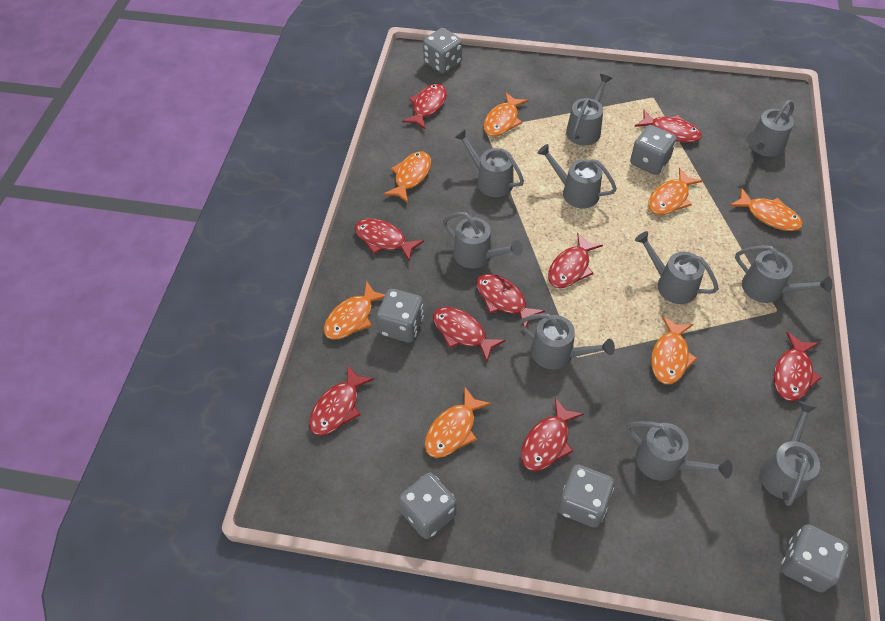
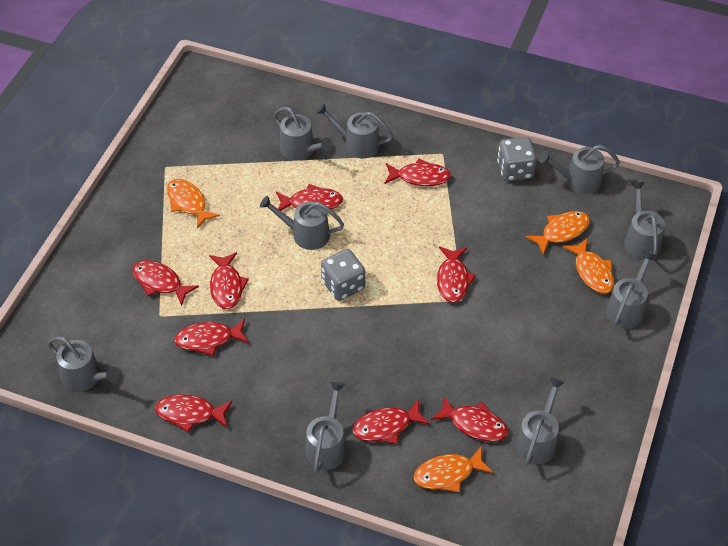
grey dice: 6 -> 2
grey watering can: 10 -> 9
orange fish: 7 -> 4

